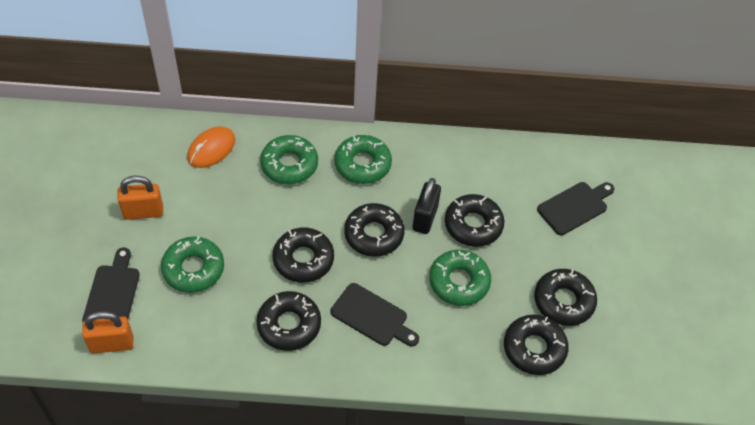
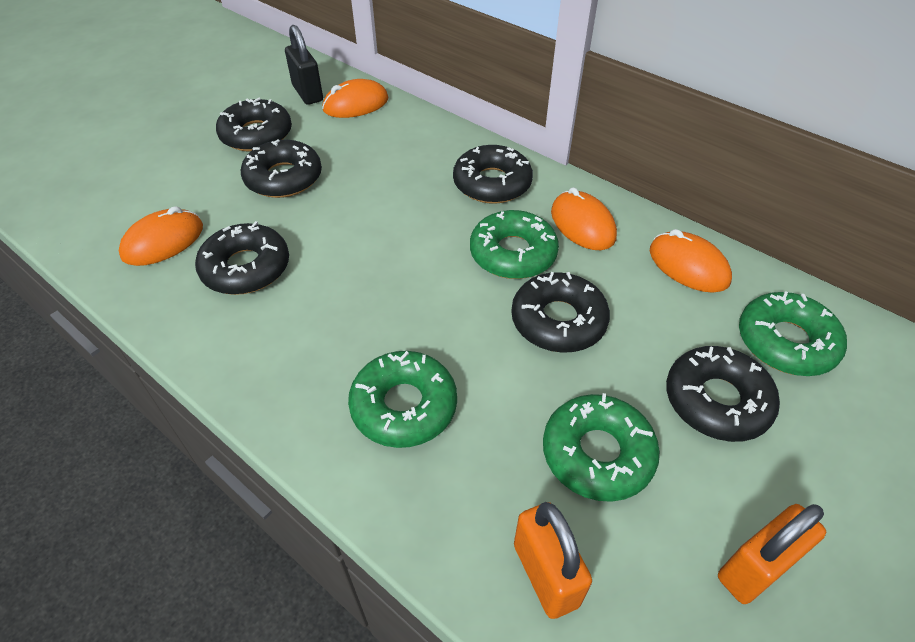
black cutting board: 3 -> 0
orange mouse: 1 -> 4

